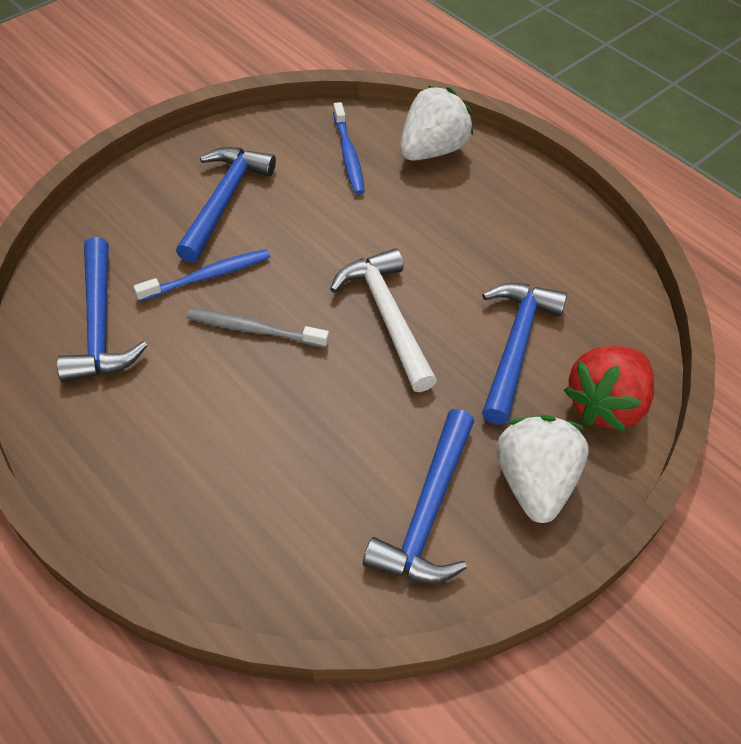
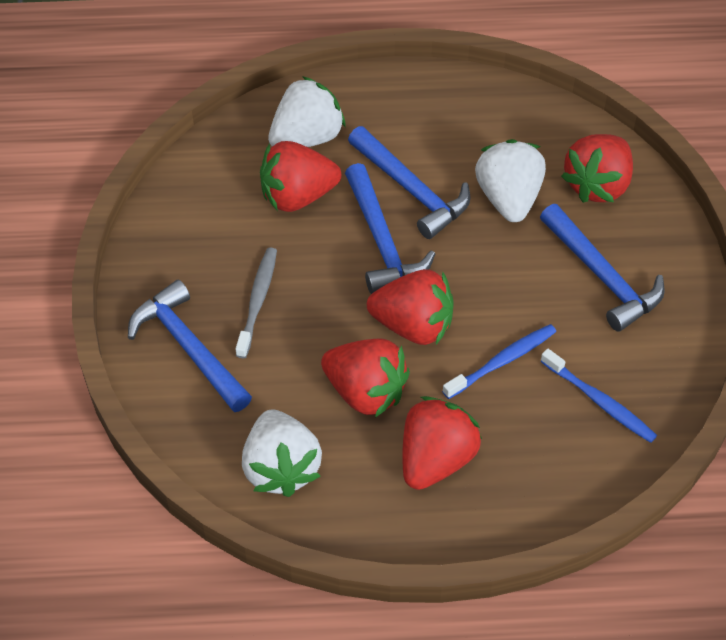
red strawberry: 1 -> 5
white hammer: 1 -> 0
white strawberry: 2 -> 3

